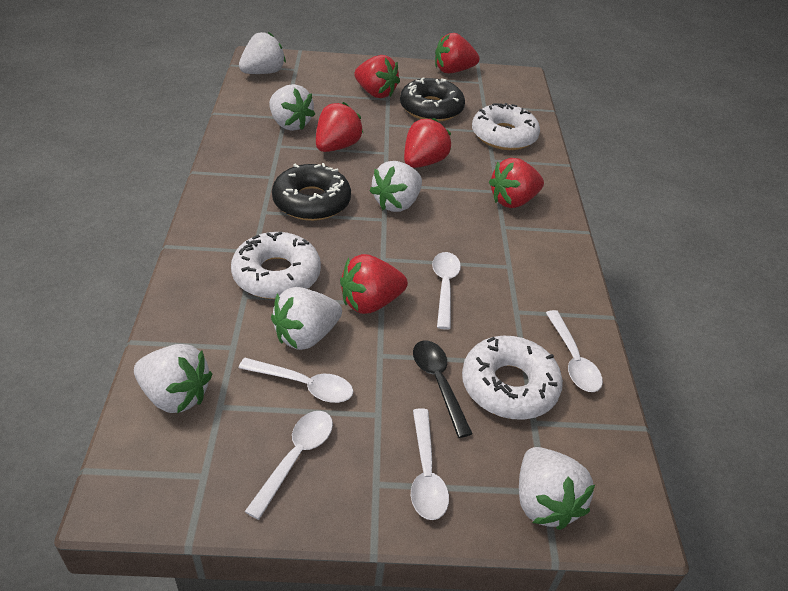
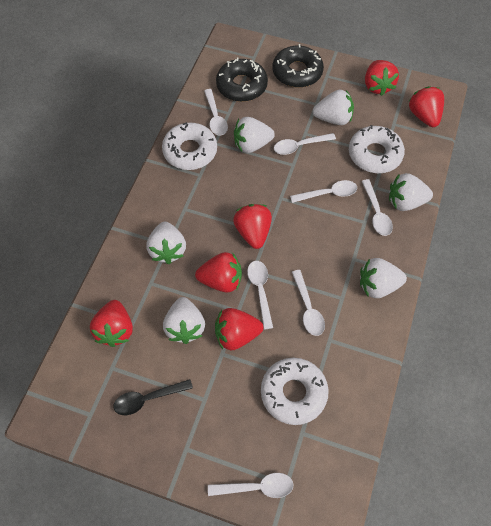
white spoon: 5 -> 7

